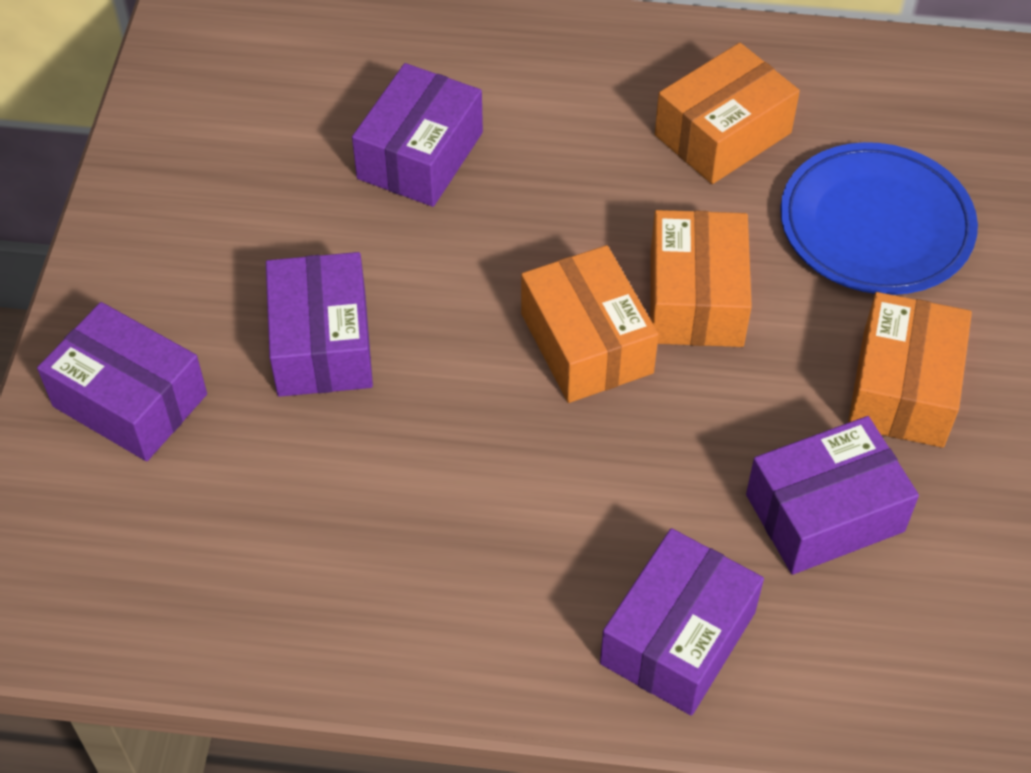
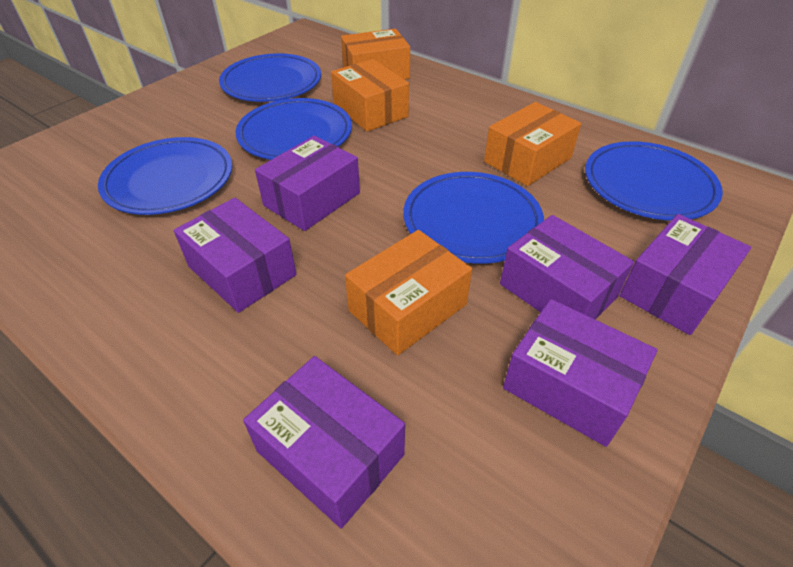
blue plate: 1 -> 5
purple box: 5 -> 6

